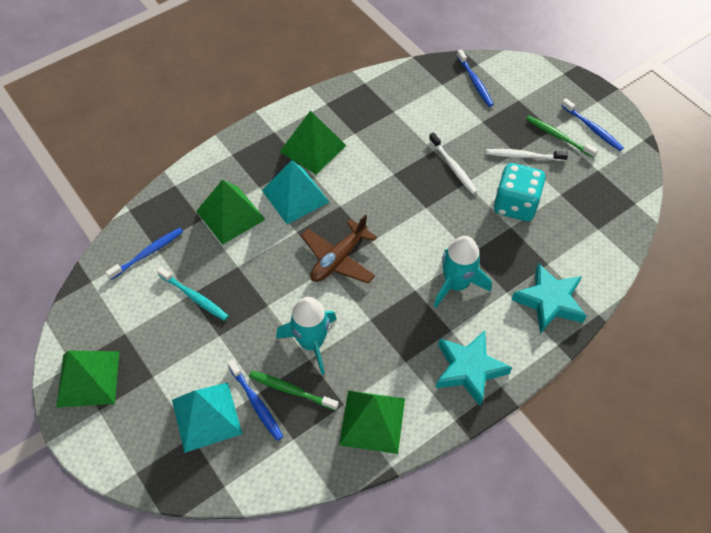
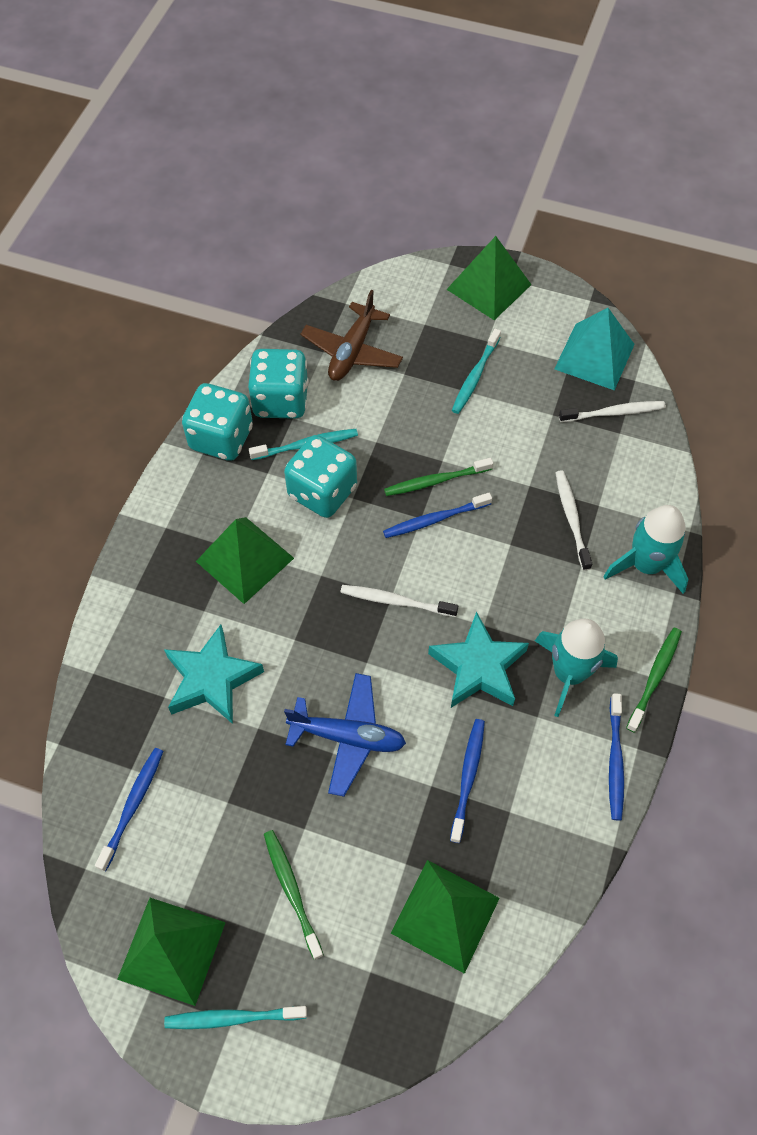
blue plane: 0 -> 1
green toothbrush: 2 -> 3
turquoise dice: 1 -> 3
turquoise pyramid: 2 -> 1
turquoise toothbrush: 1 -> 3
white toothbrush: 2 -> 3

